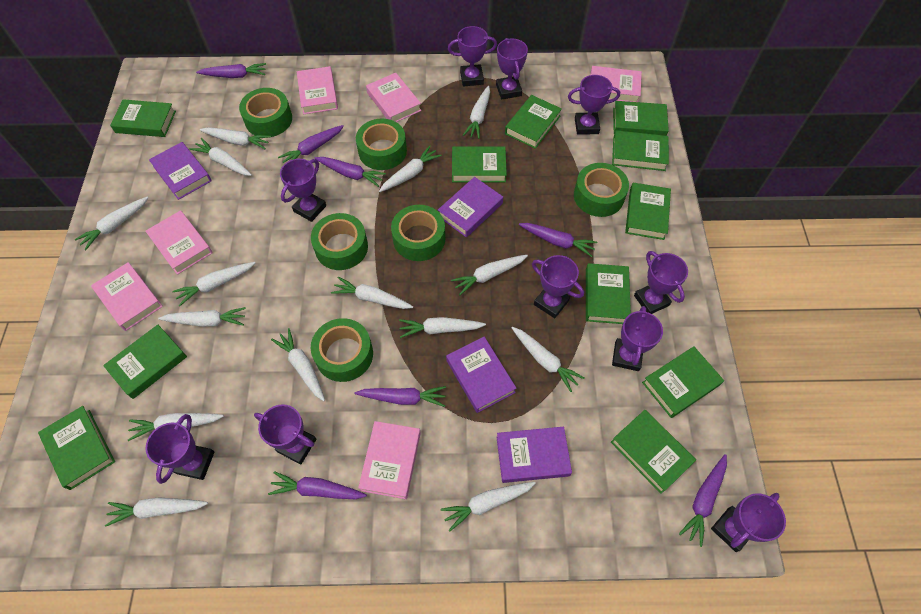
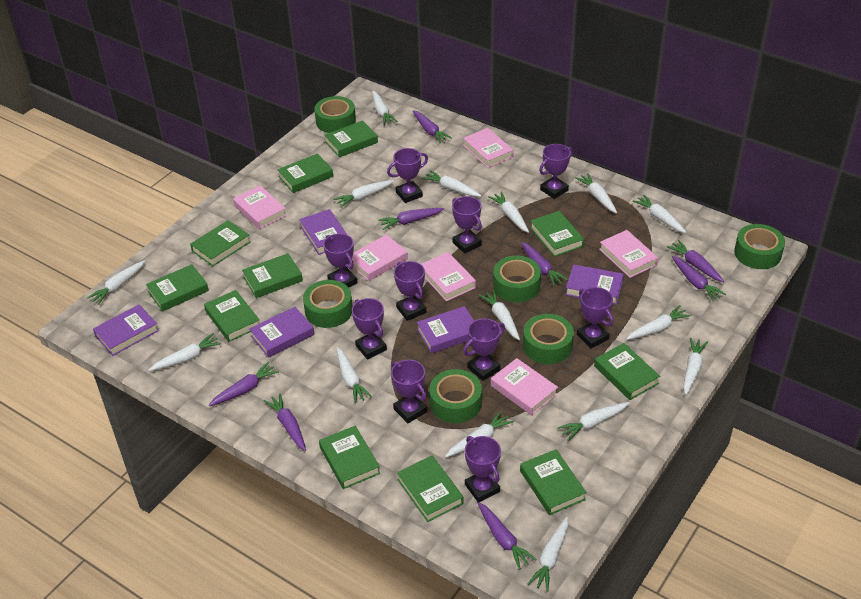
purple book: 4 -> 5
purple carrot: 7 -> 8

